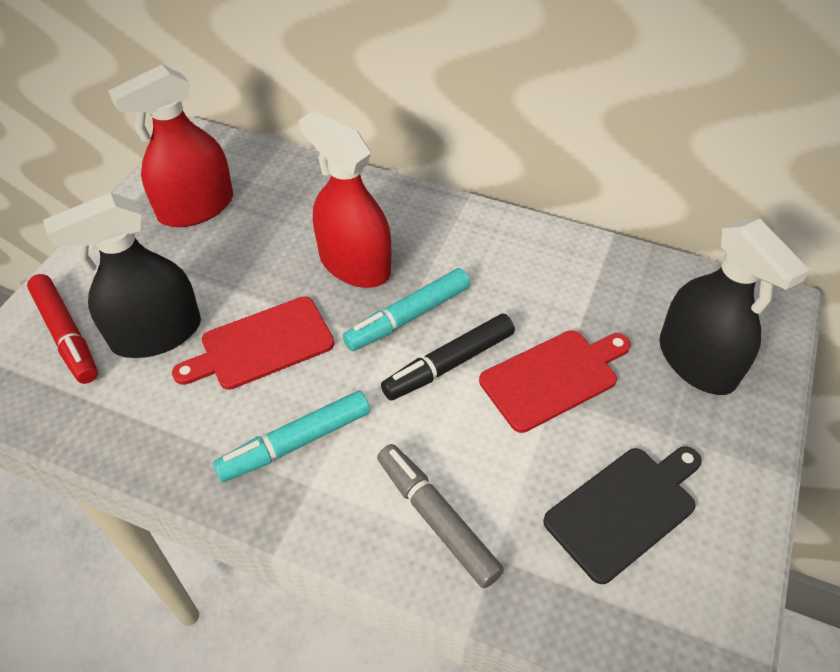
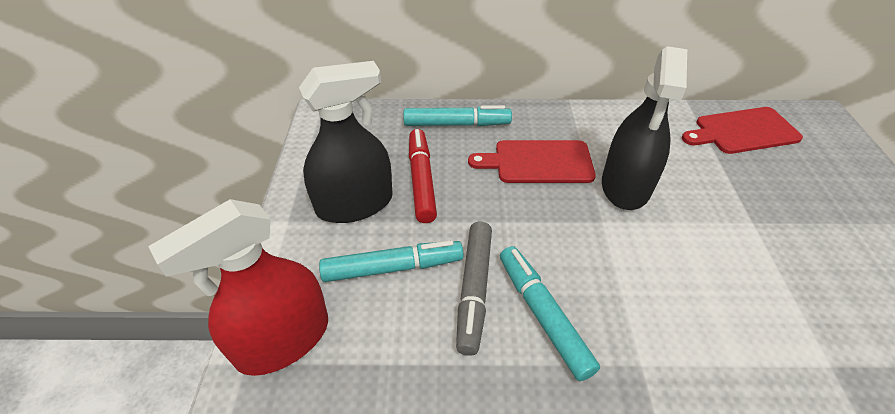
black cutting board: 1 -> 0
black marker: 1 -> 0
red spray bottle: 2 -> 1
turquoise marker: 2 -> 3

